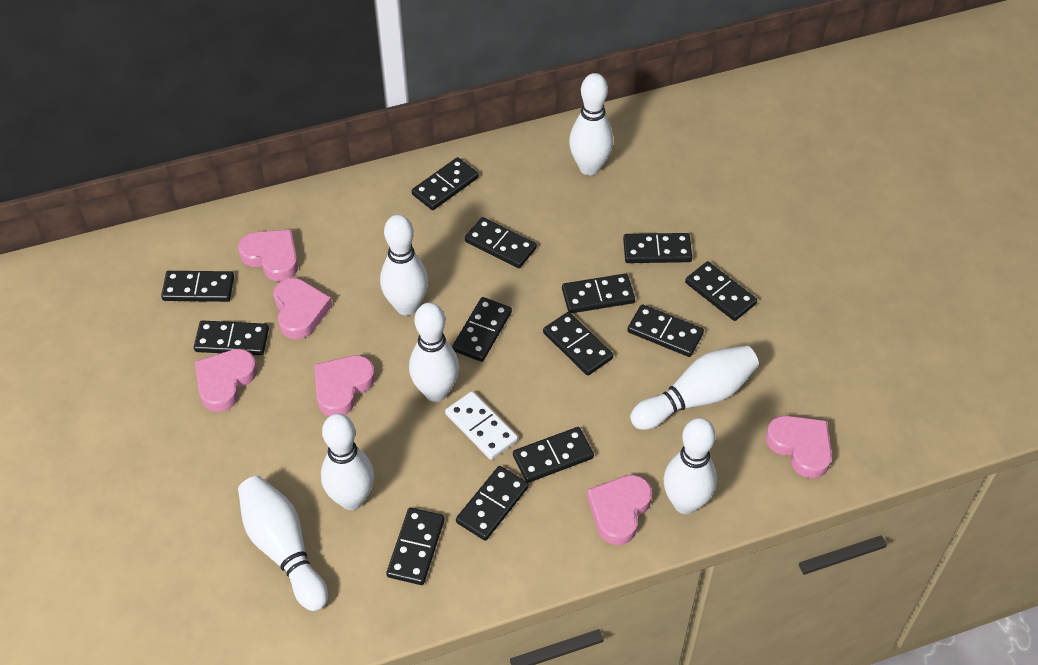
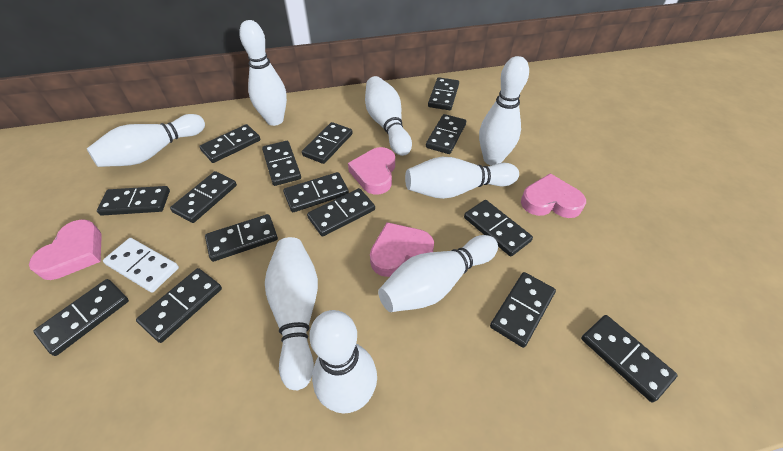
black domino: 13 -> 15
pink heart: 6 -> 4
white bowling pin: 7 -> 8

